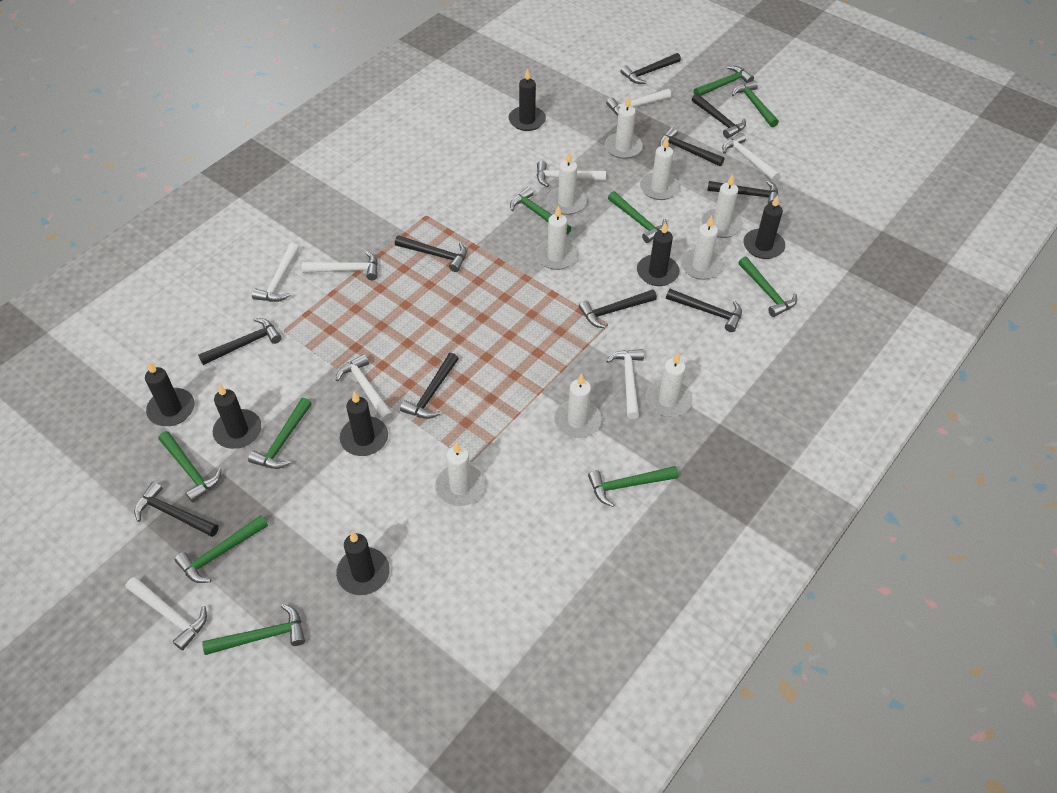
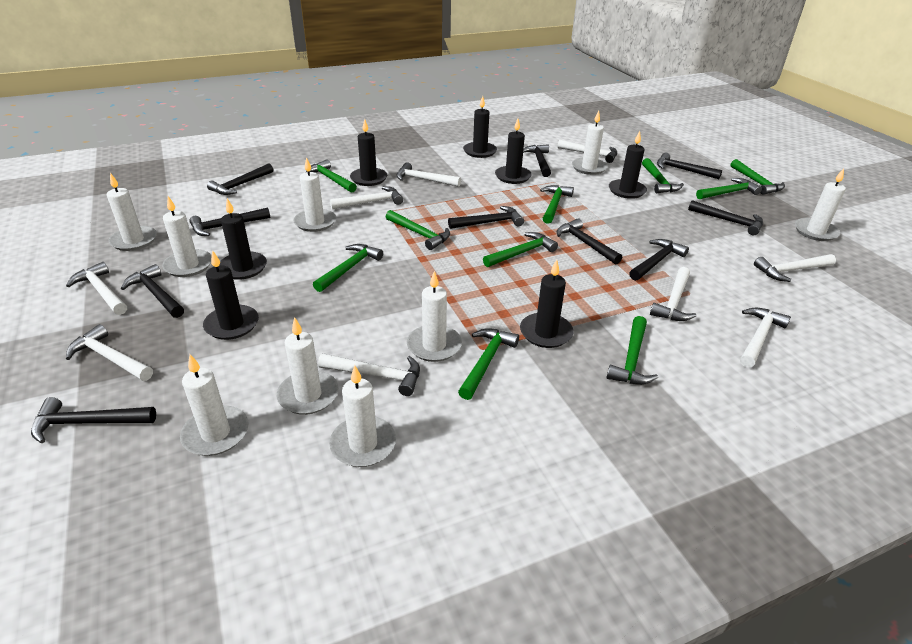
white hammer: 8 -> 9

